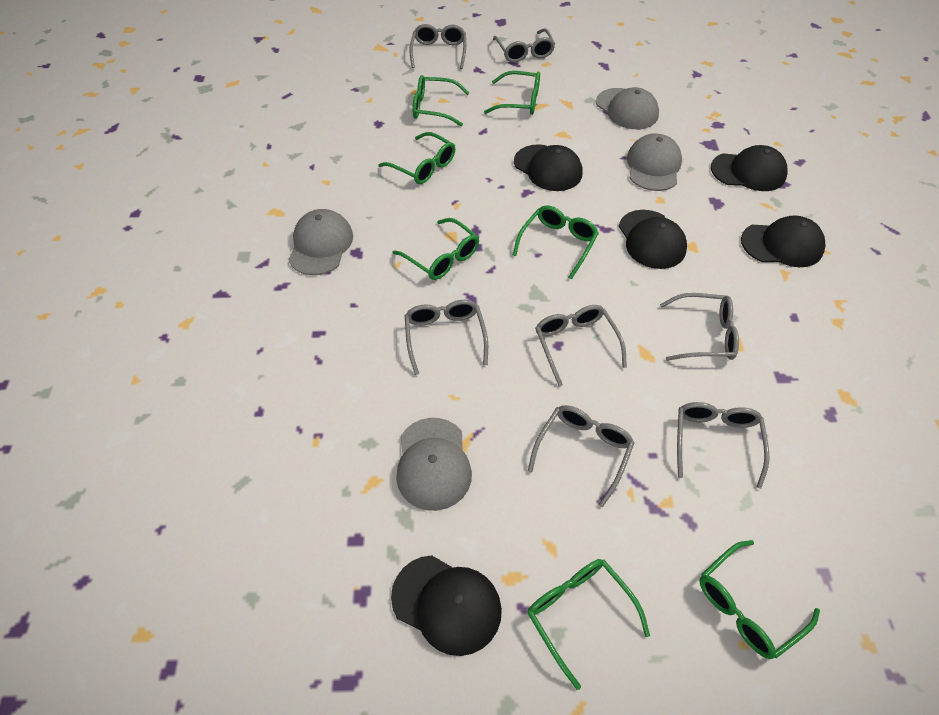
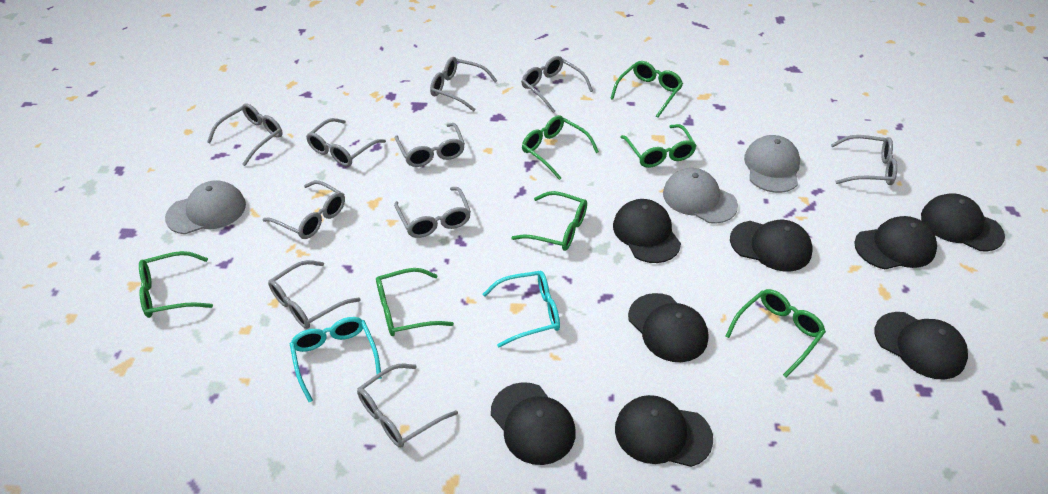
black cap: 5 -> 8
grey cap: 4 -> 3
grey glasses: 7 -> 10
turquoise glasses: 0 -> 2

